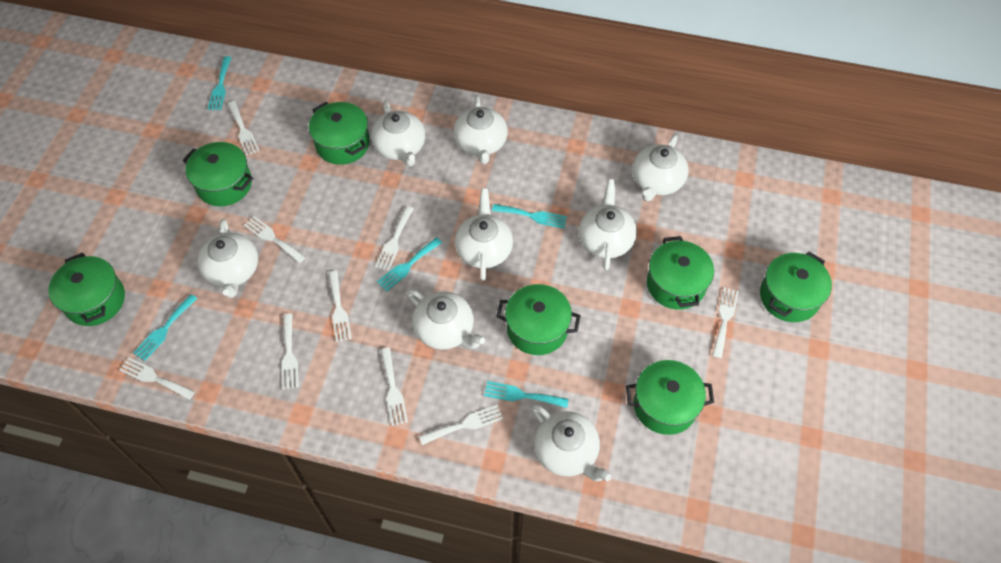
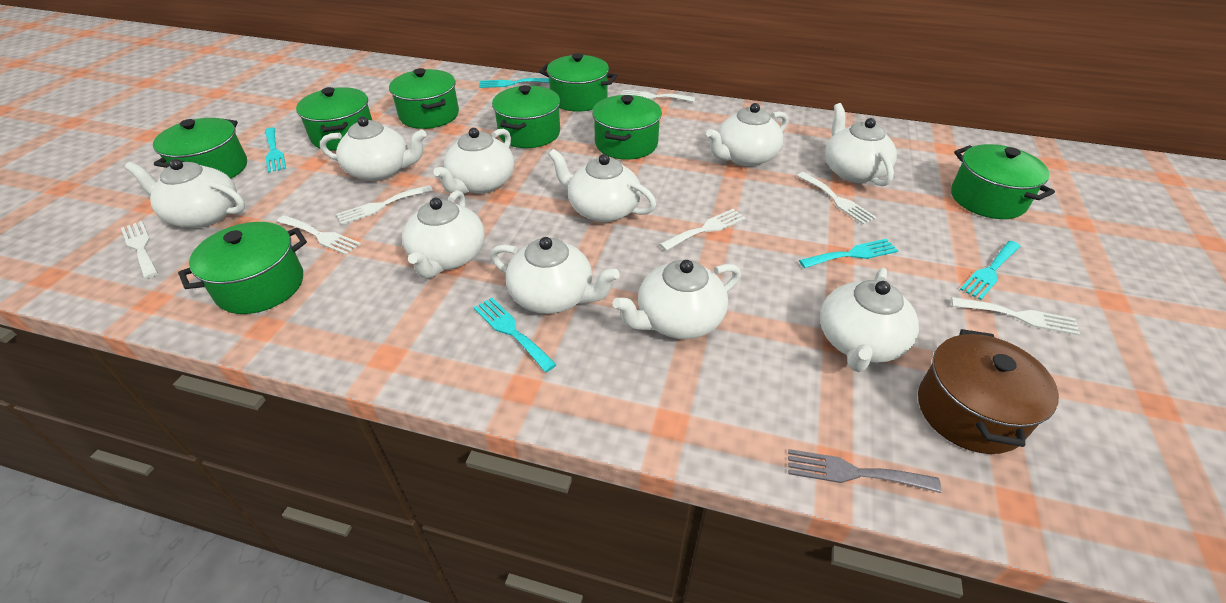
brown pot: 0 -> 1
green pot: 7 -> 8
grey fork: 0 -> 1
white fork: 9 -> 7
white teapot: 8 -> 10

